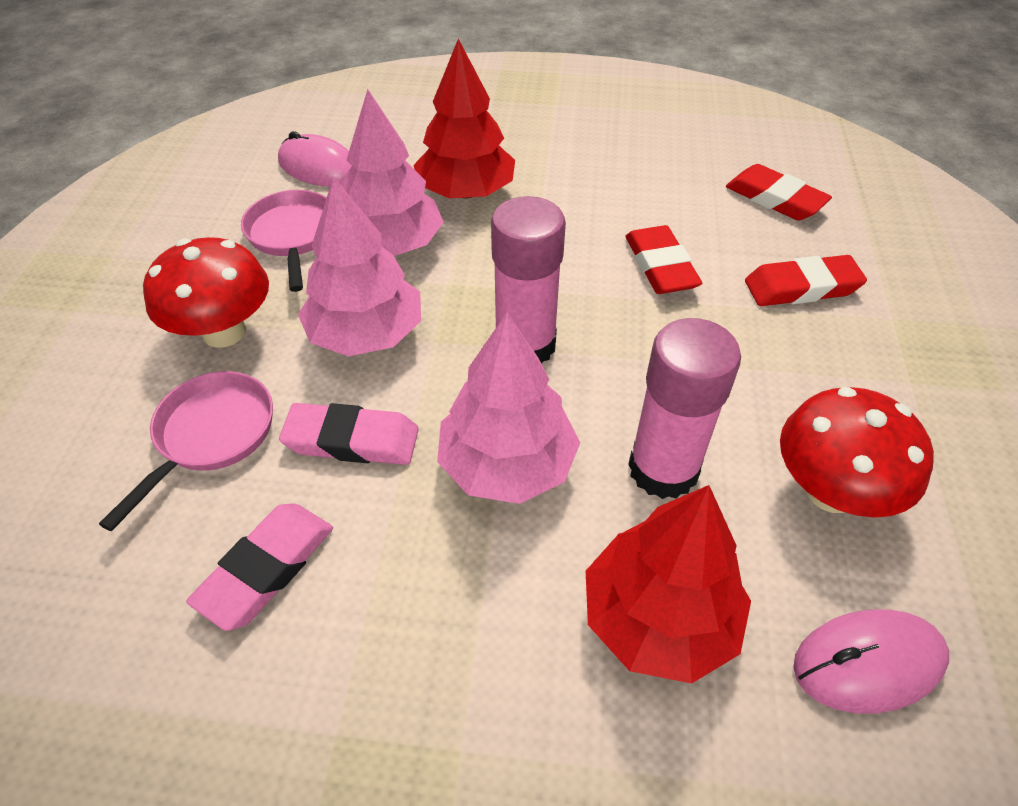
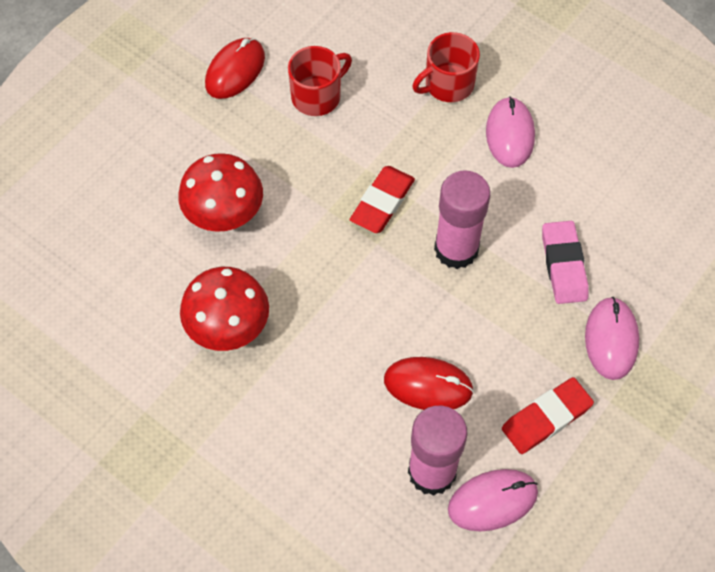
pink eraser: 2 -> 1
pink mouse: 2 -> 3
pink pan: 2 -> 0
pink tree: 3 -> 0
red eraser: 3 -> 2
red mouse: 0 -> 2
red mug: 0 -> 2
red tree: 2 -> 0

